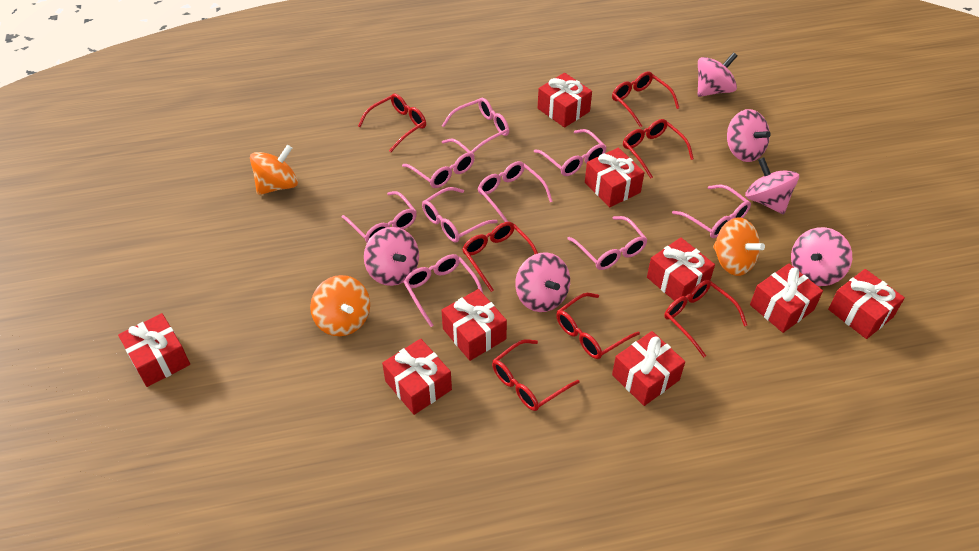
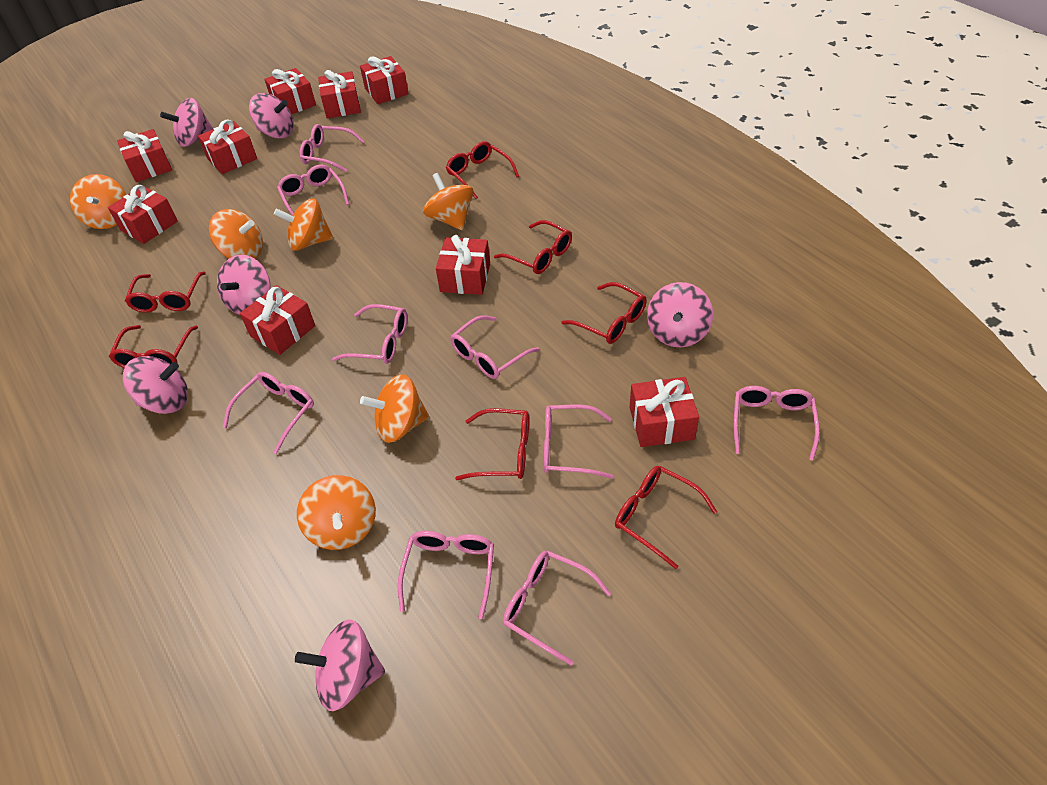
orange spinning top: 3 -> 6

